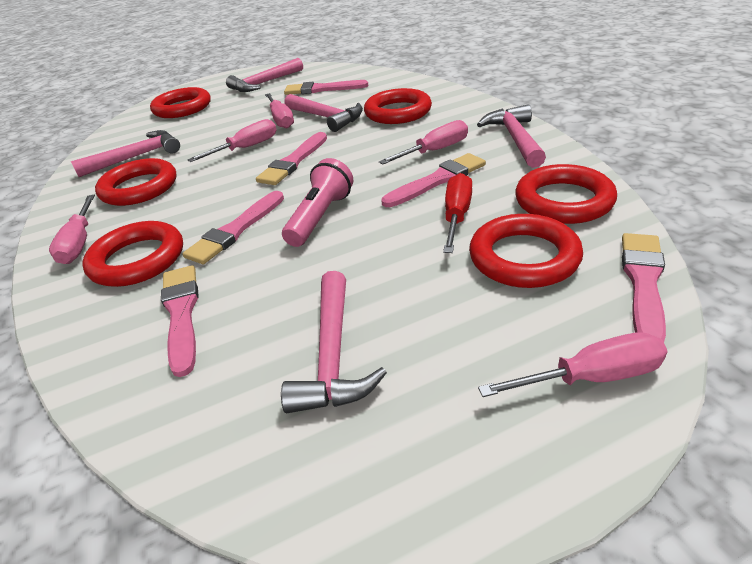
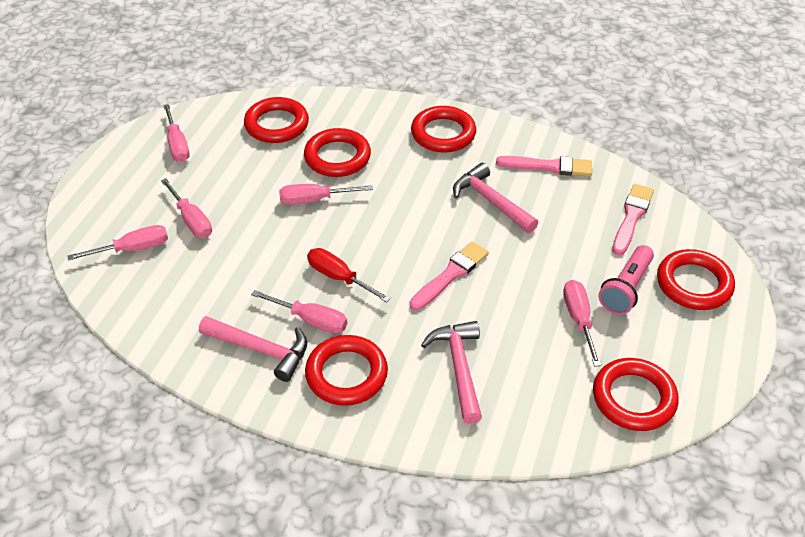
pink brush: 6 -> 3
pink hammer: 5 -> 3
pink screwdriver: 5 -> 6

